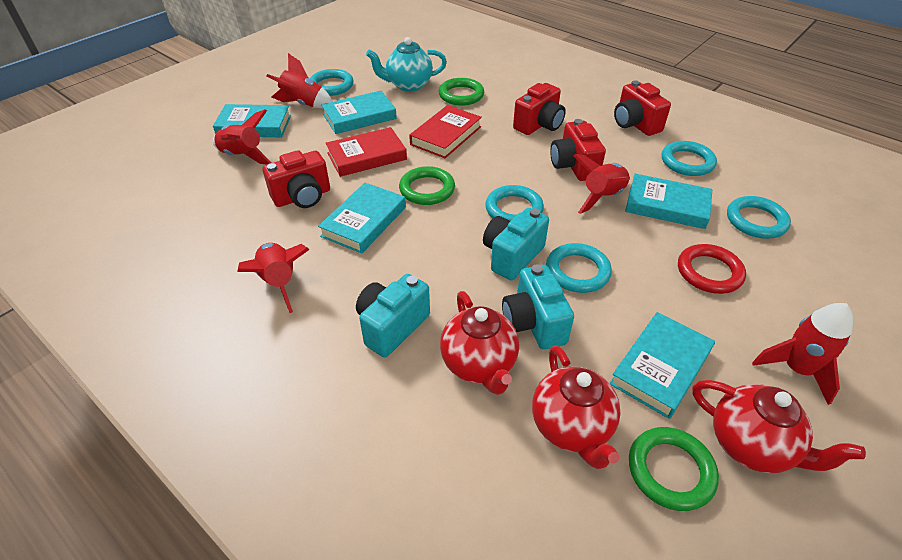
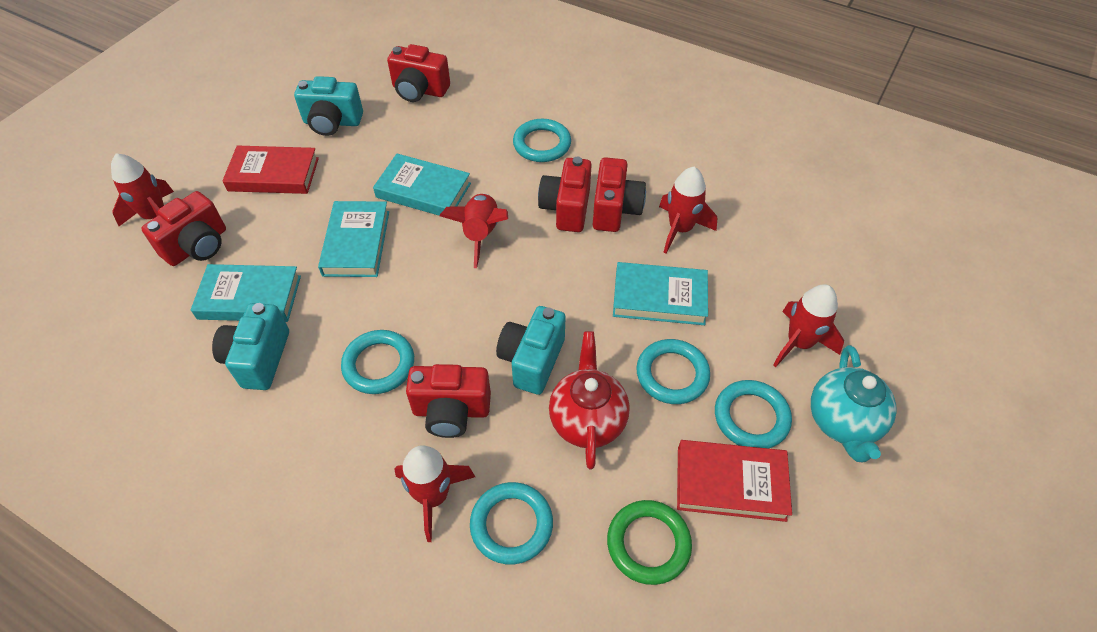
green ring: 3 -> 1
red camera: 4 -> 5
red ring: 1 -> 0
red teapot: 3 -> 1
turquoise book: 5 -> 4

